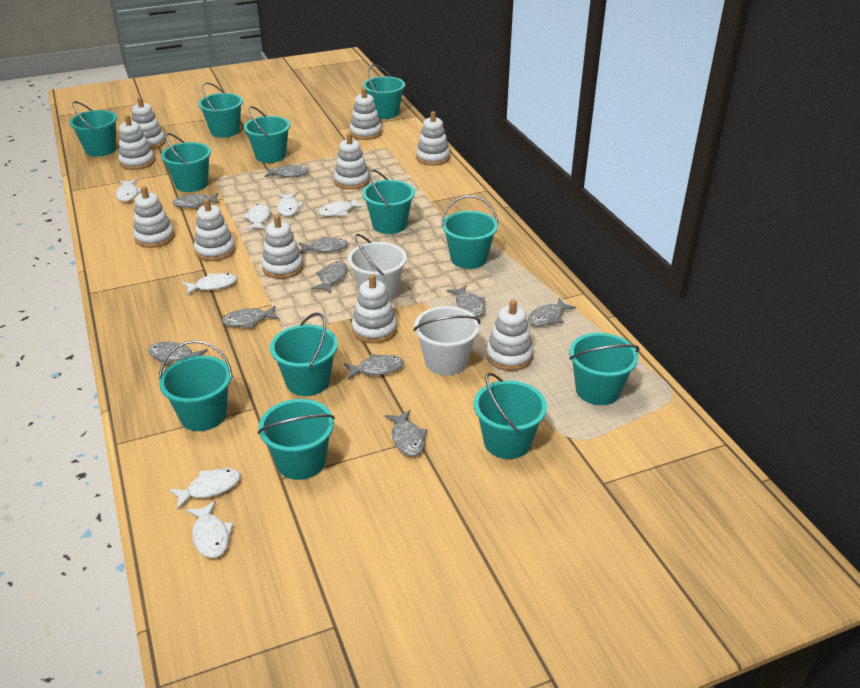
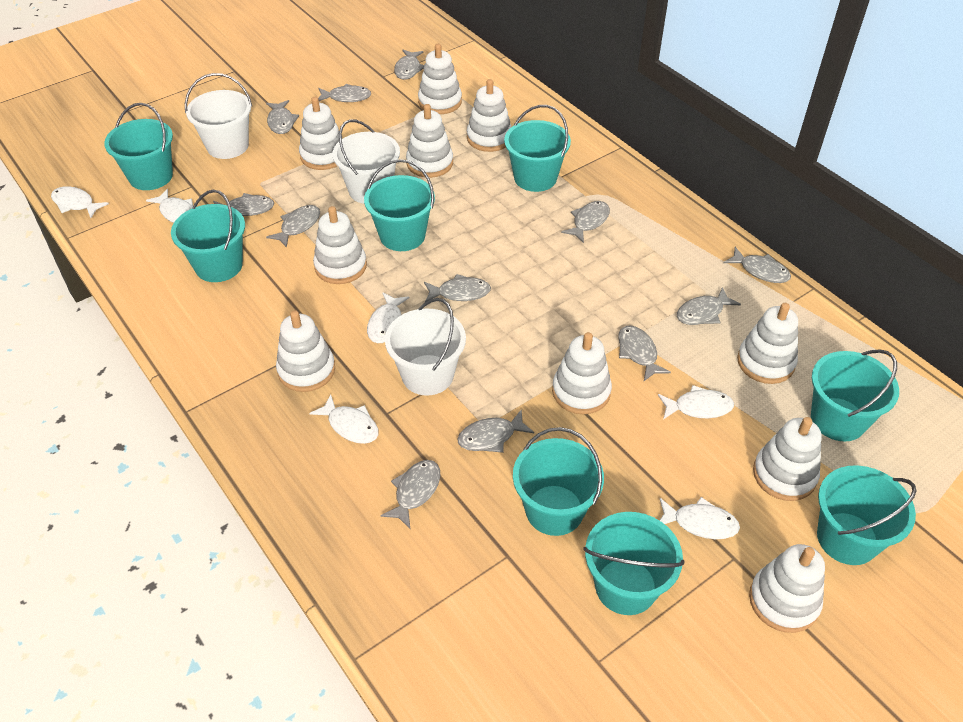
grey fish: 10 -> 12
turquoise bucket: 12 -> 8
white bucket: 2 -> 3
white fish: 7 -> 6

